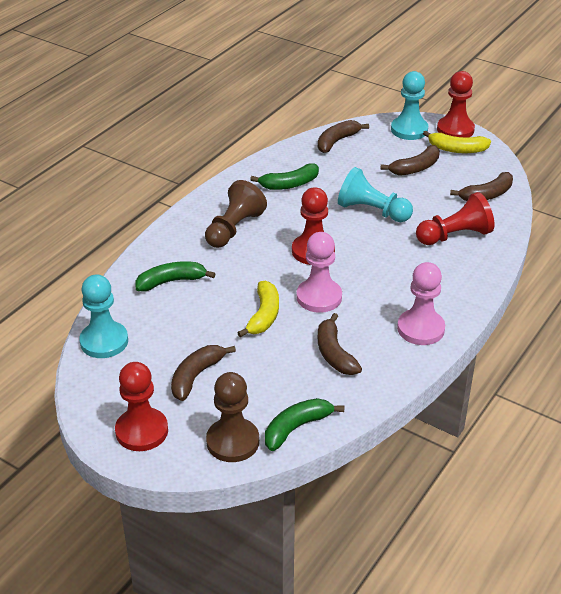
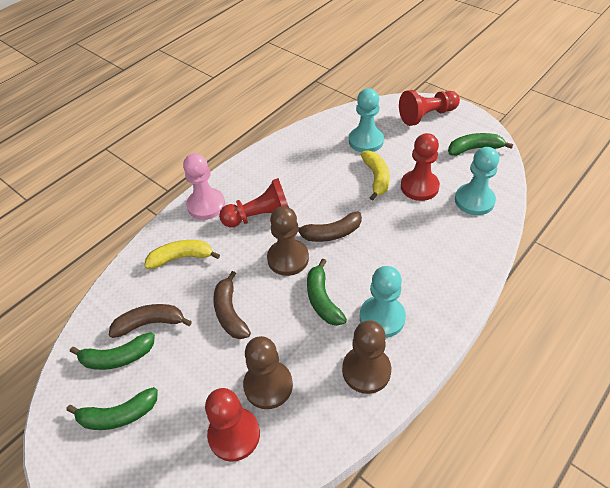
brown banana: 5 -> 3
brown pawn: 2 -> 3
green banana: 3 -> 4
pink pawn: 2 -> 1

